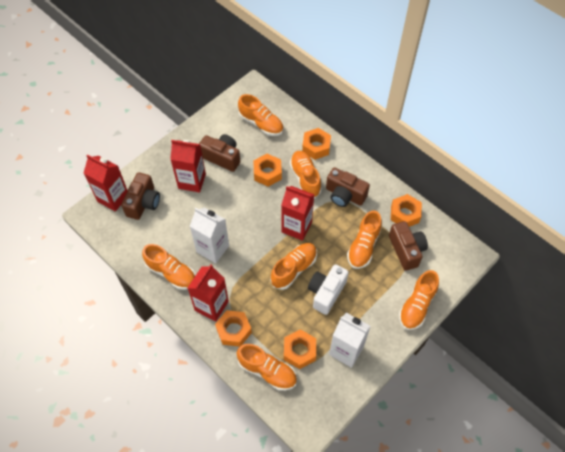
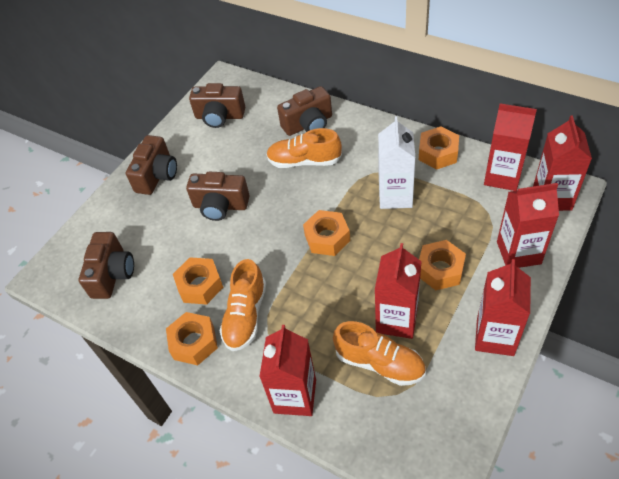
brown camera: 4 -> 5
orange shoe: 7 -> 3
red carton: 4 -> 6
white camera: 1 -> 0
white carton: 2 -> 1

